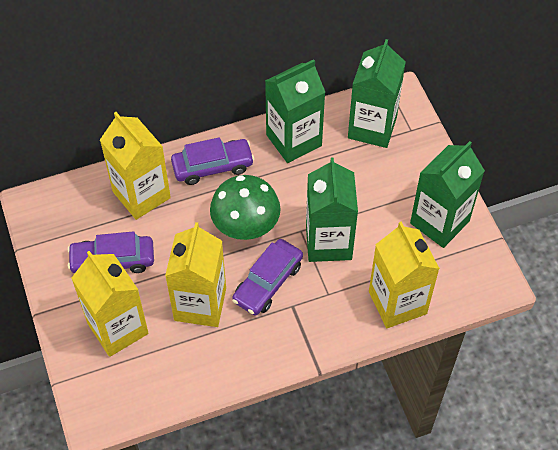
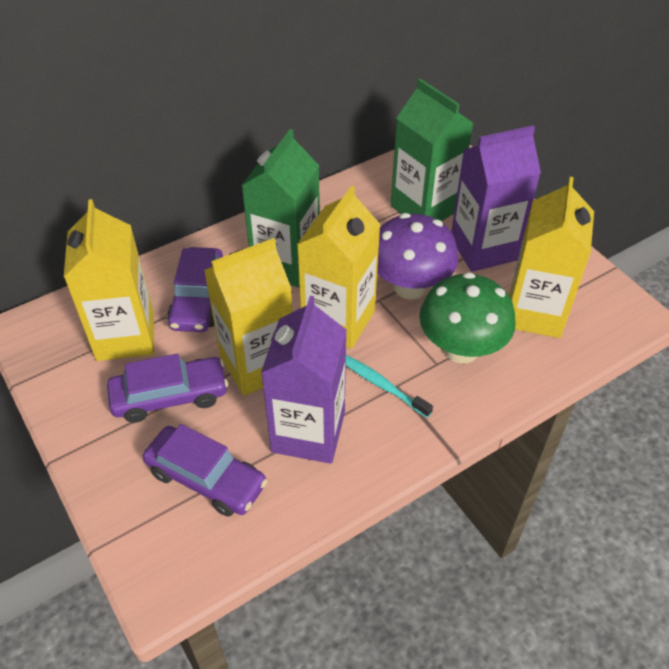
green carton: 4 -> 2
purple carton: 0 -> 2
purple mushroom: 0 -> 1
turquoise toothbrush: 0 -> 1

